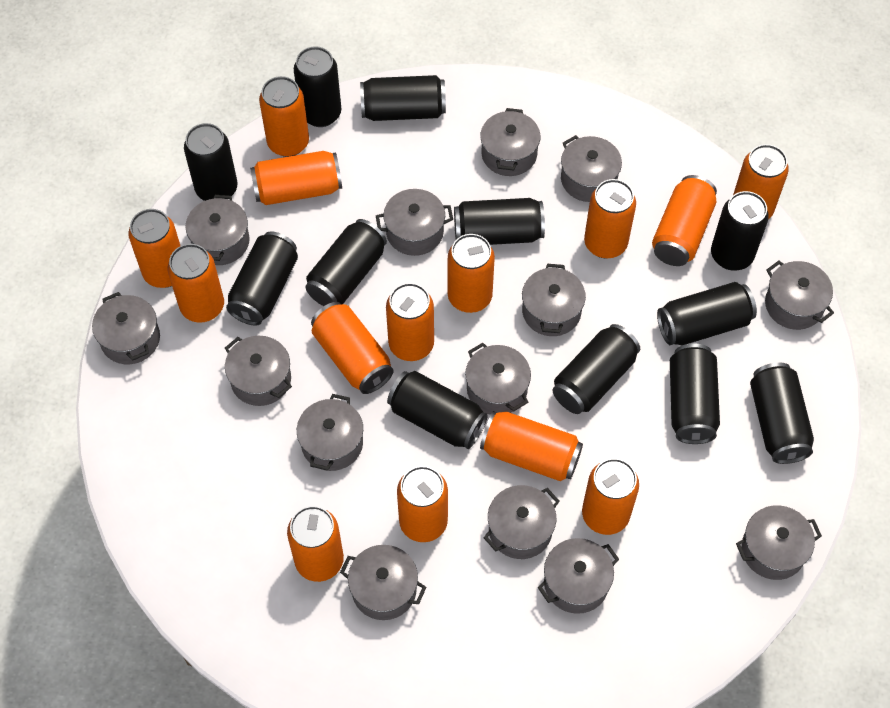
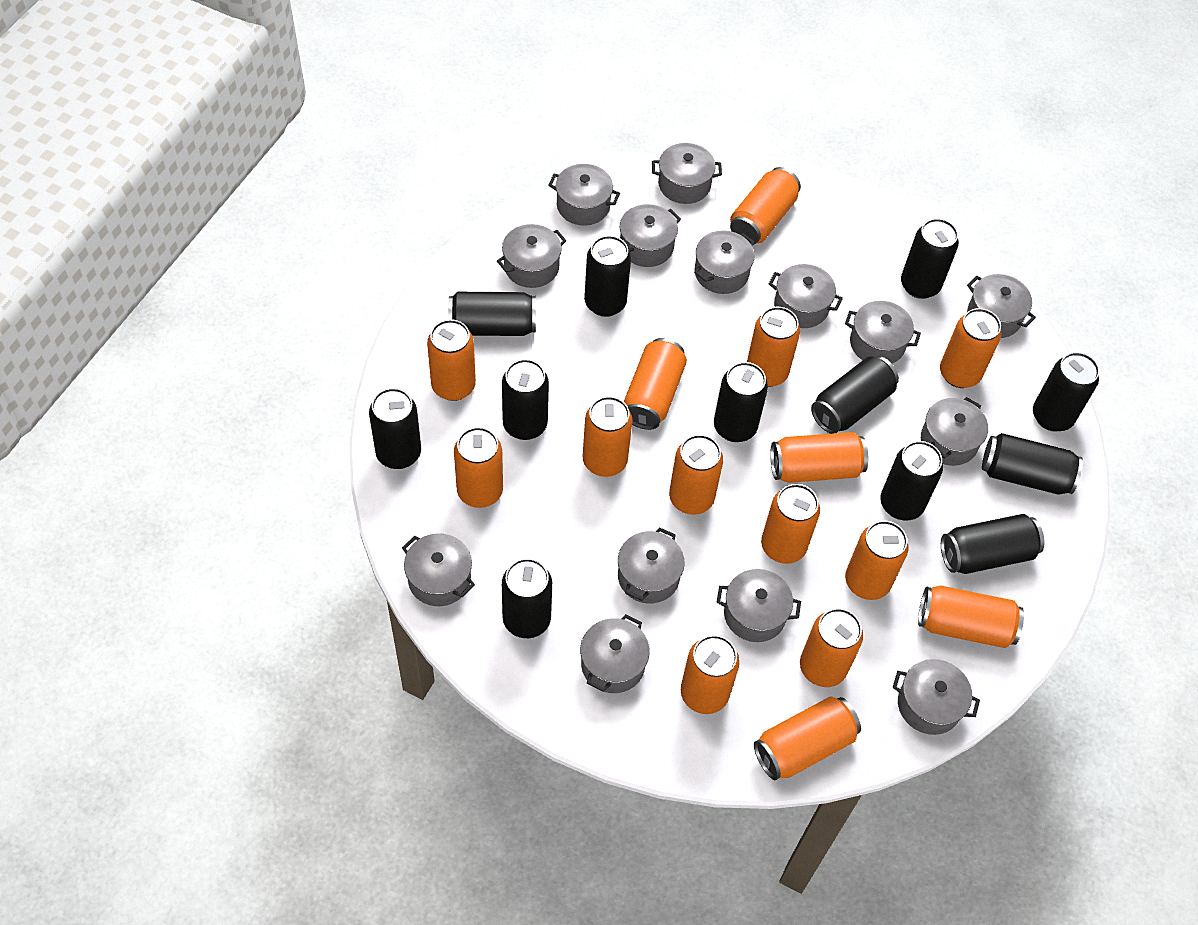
orange can: 14 -> 15

